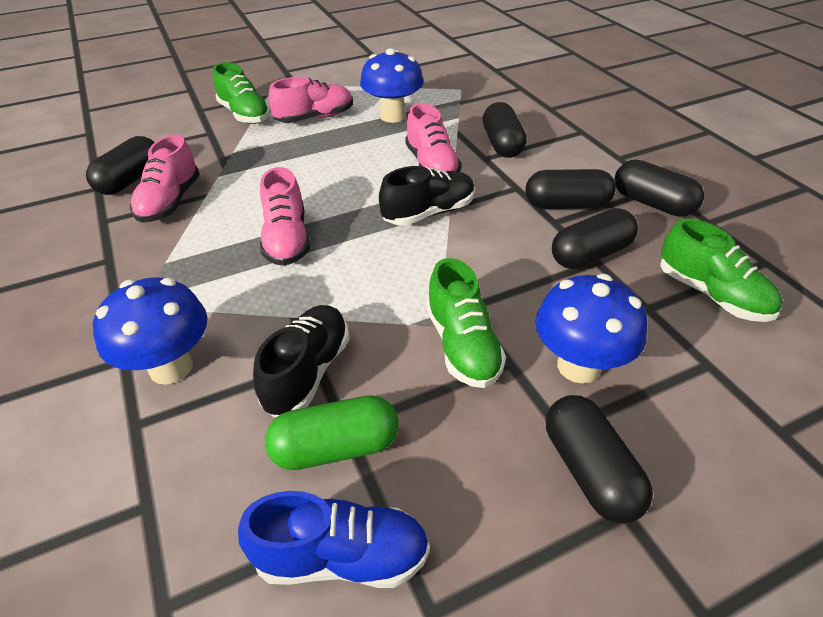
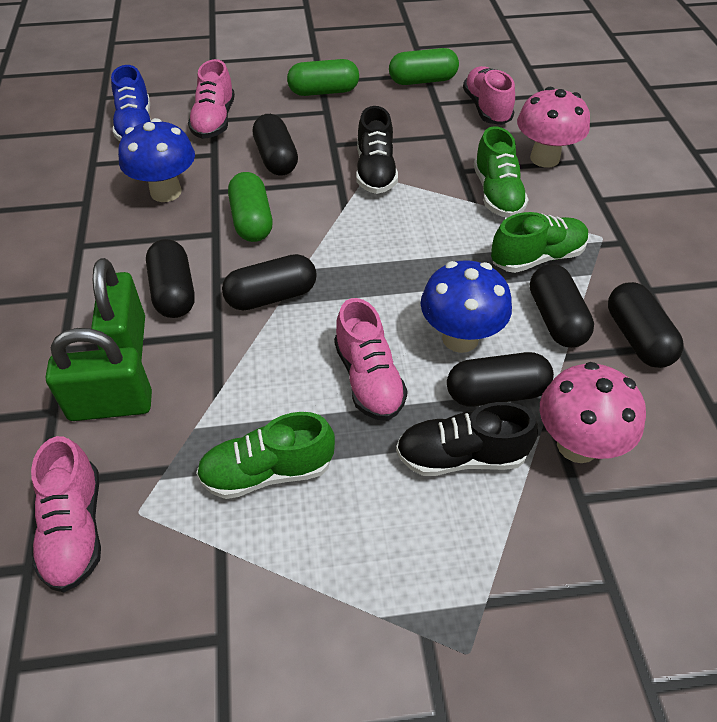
blue mushroom: 3 -> 2
green capsule: 1 -> 3
green padlock: 0 -> 2
pink mushroom: 0 -> 2

